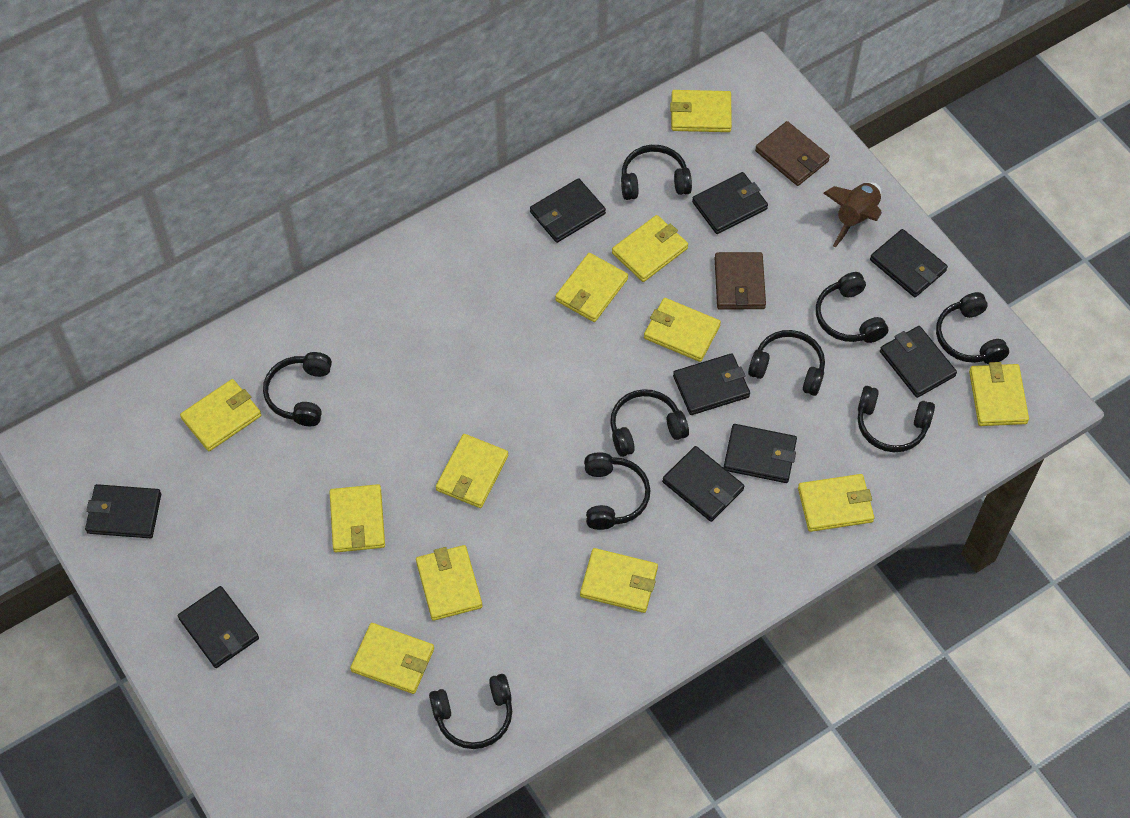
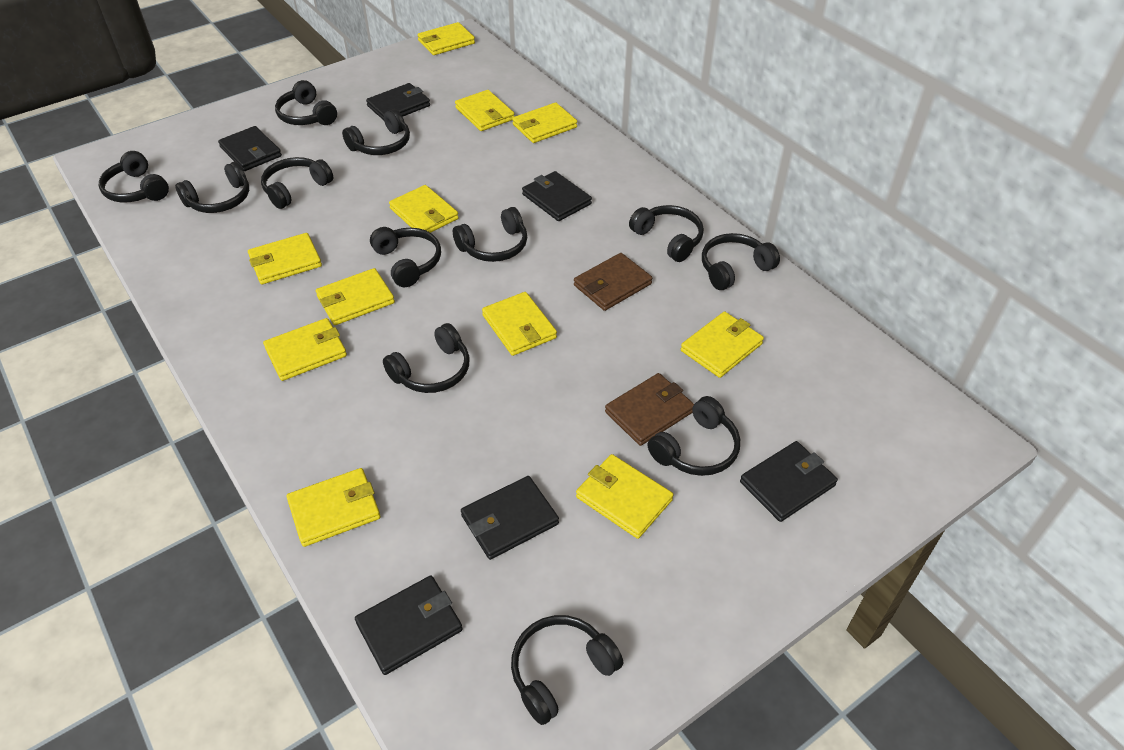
black headphones: 9 -> 12
black wallet: 9 -> 6
brown rocket: 1 -> 0
yellow wallet: 12 -> 11

